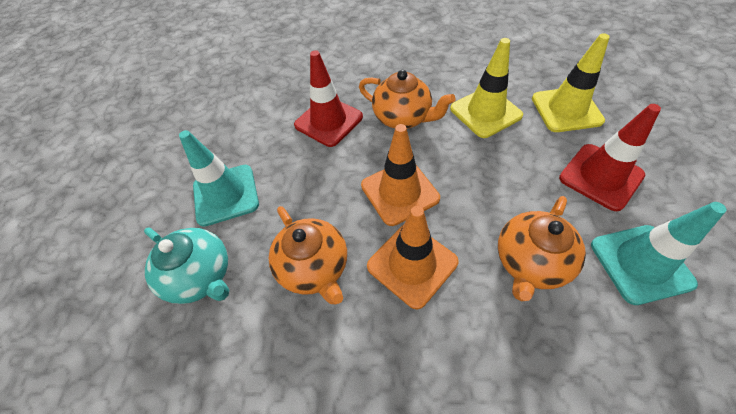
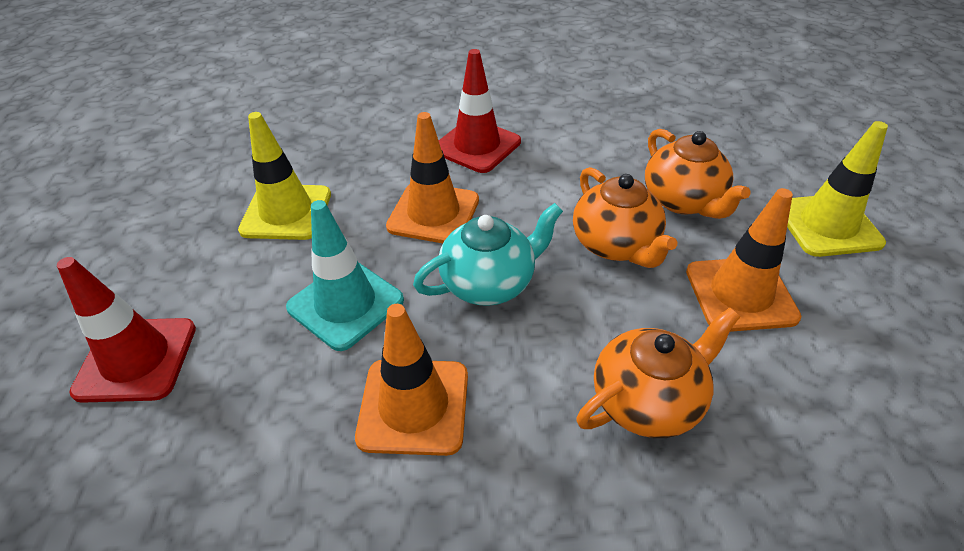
orange traffic cone: 2 -> 3
turquoise traffic cone: 2 -> 1

